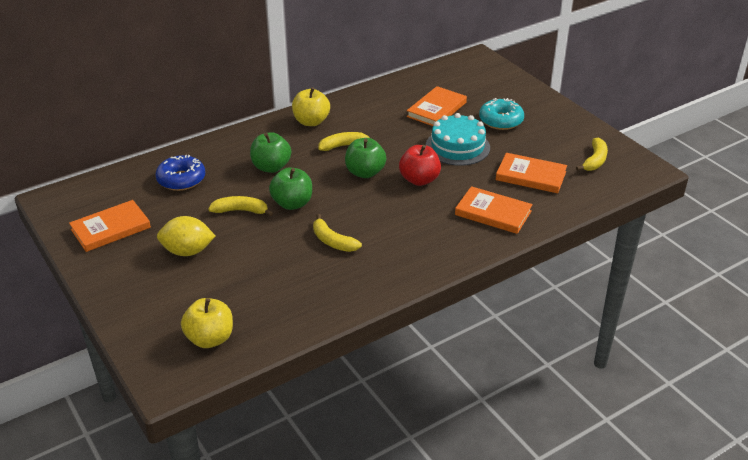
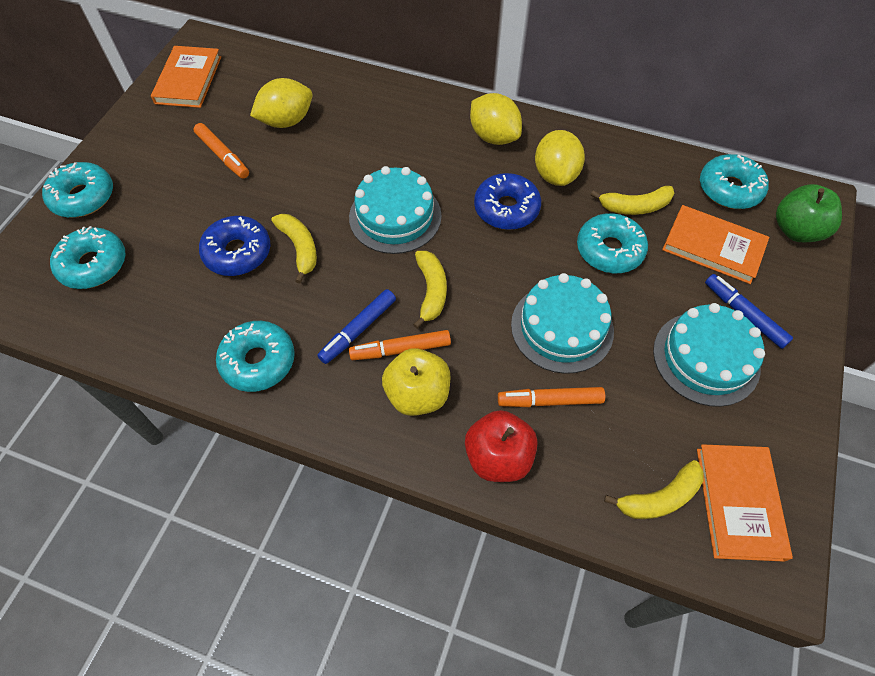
blue donut: 1 -> 2
blue marker: 0 -> 2
green apple: 3 -> 1
orange book: 4 -> 3
orange marker: 0 -> 3
turquoise cake: 1 -> 3
turquoise donut: 1 -> 5
yellow apple: 2 -> 1
yellow lemon: 1 -> 3

